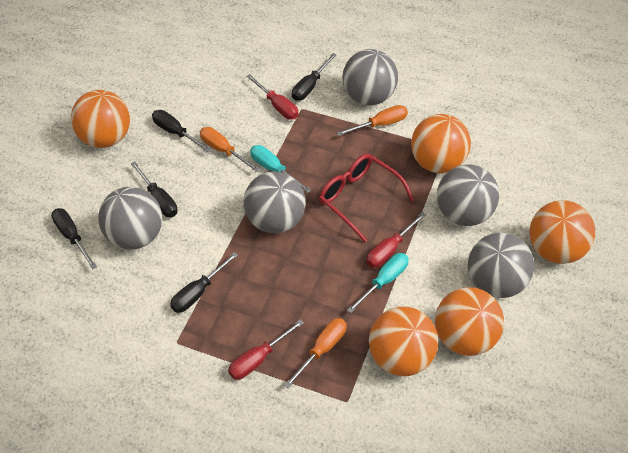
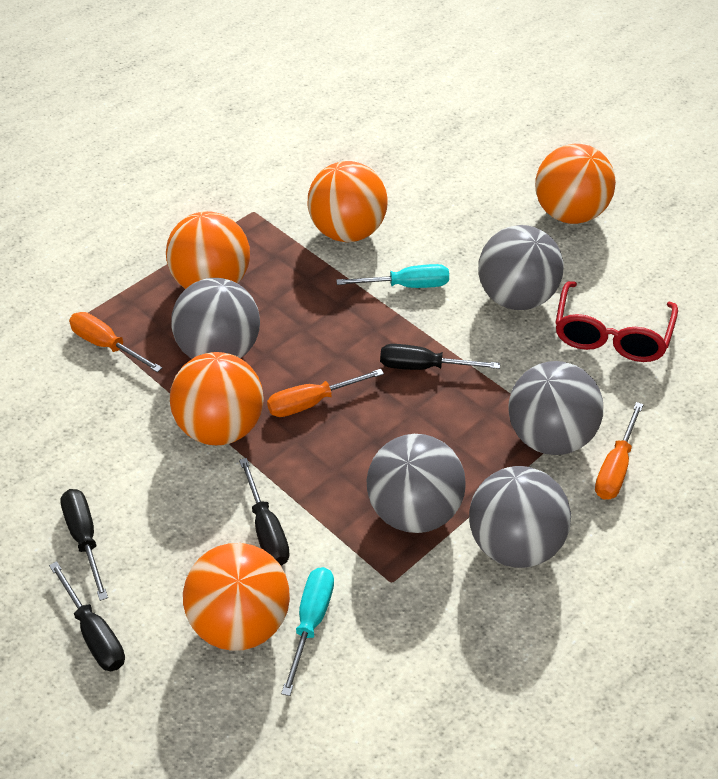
black screwdriver: 5 -> 4
red screwdriver: 3 -> 0

